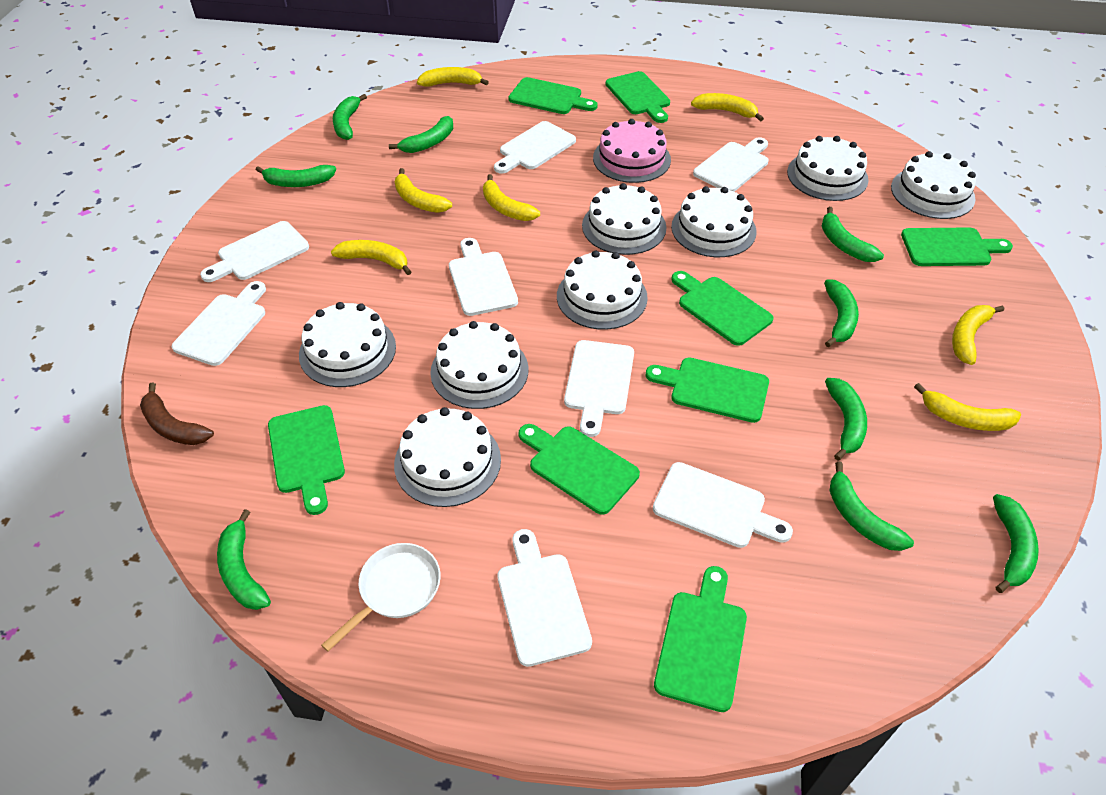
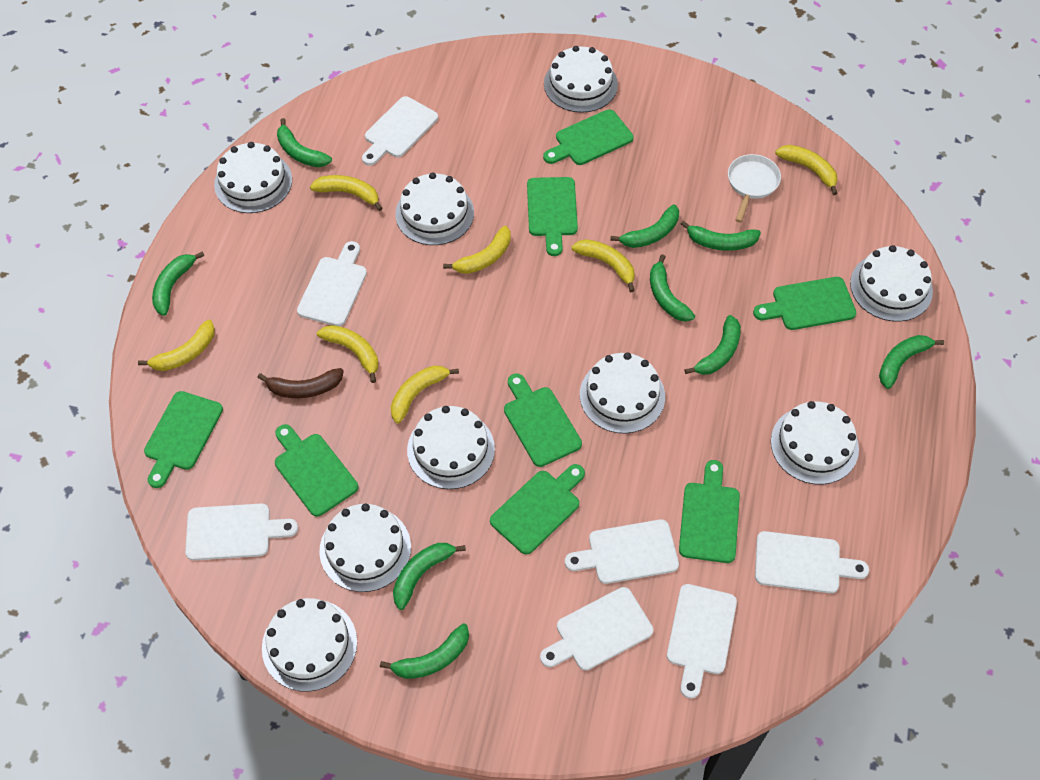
pink cake: 1 -> 0
white cake: 8 -> 9
white cutting board: 8 -> 7

